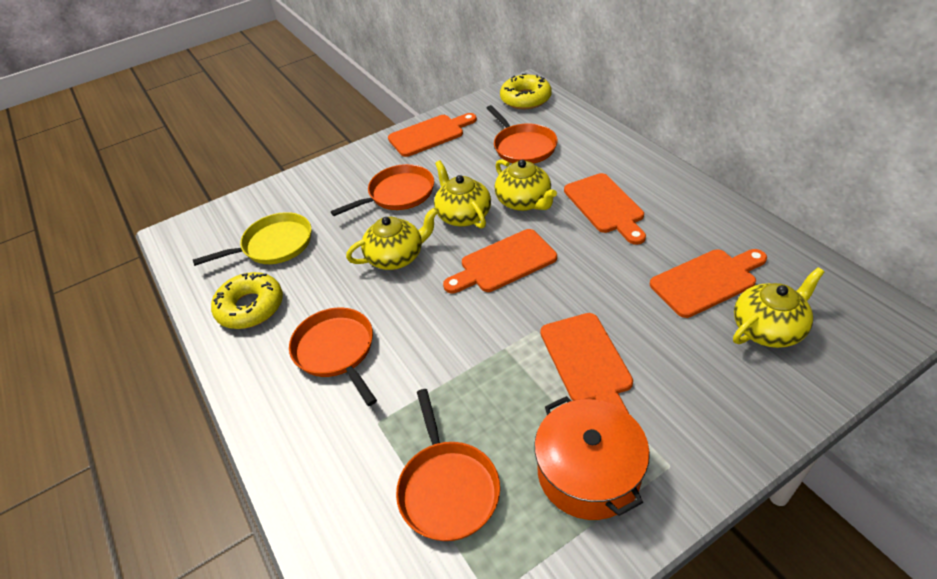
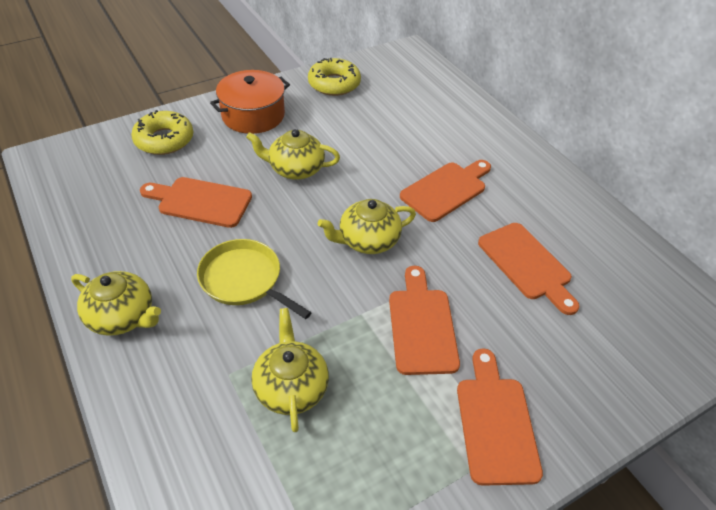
orange pan: 4 -> 0

